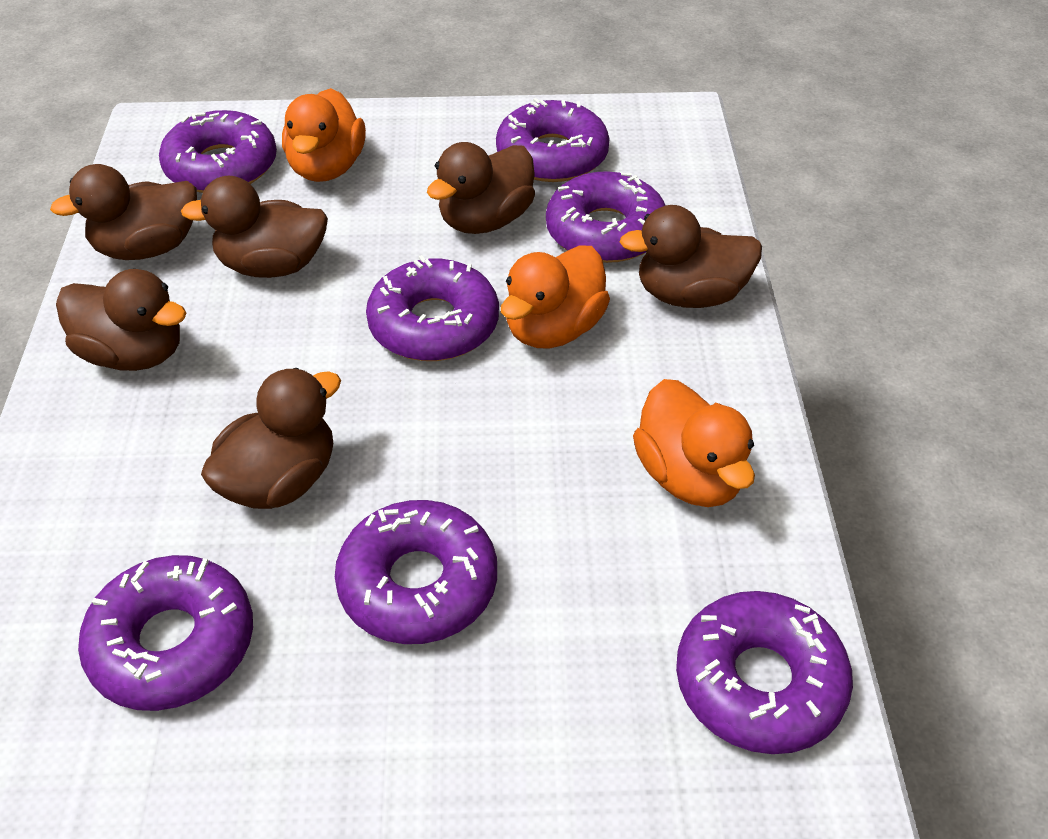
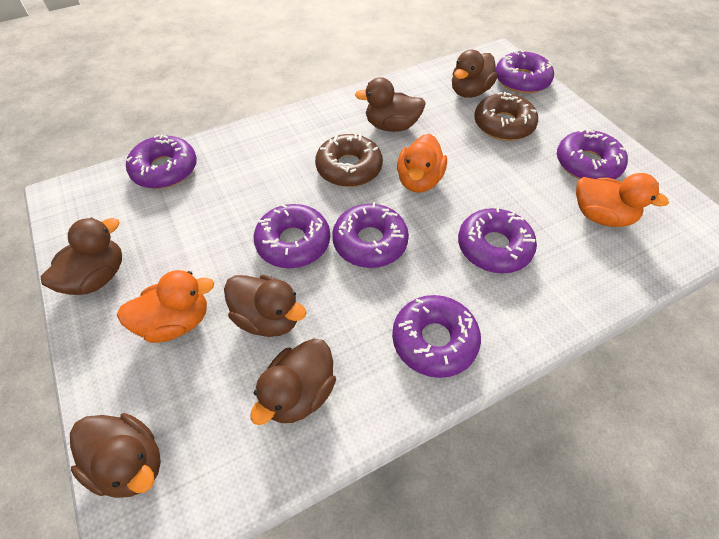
brown donut: 0 -> 2

